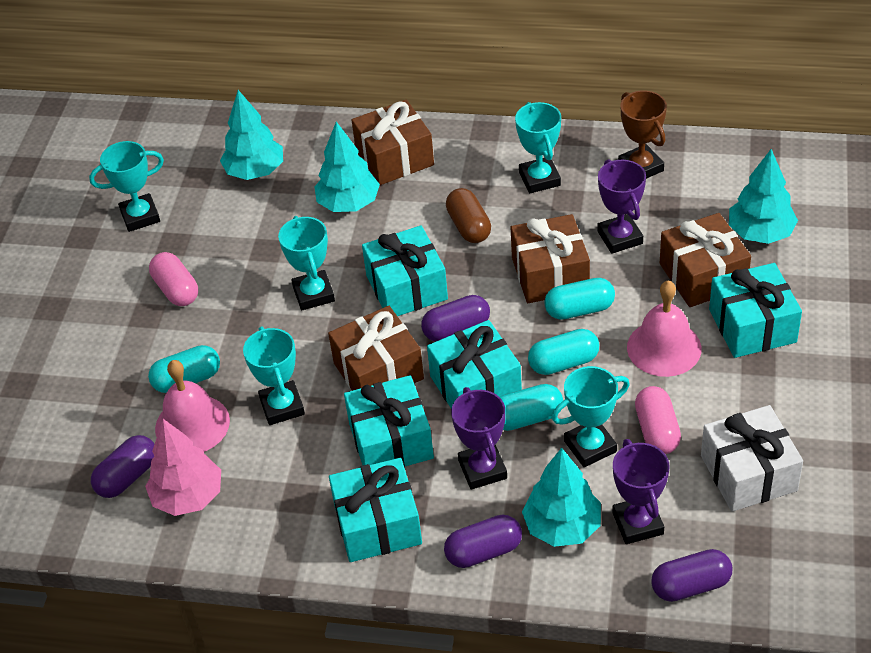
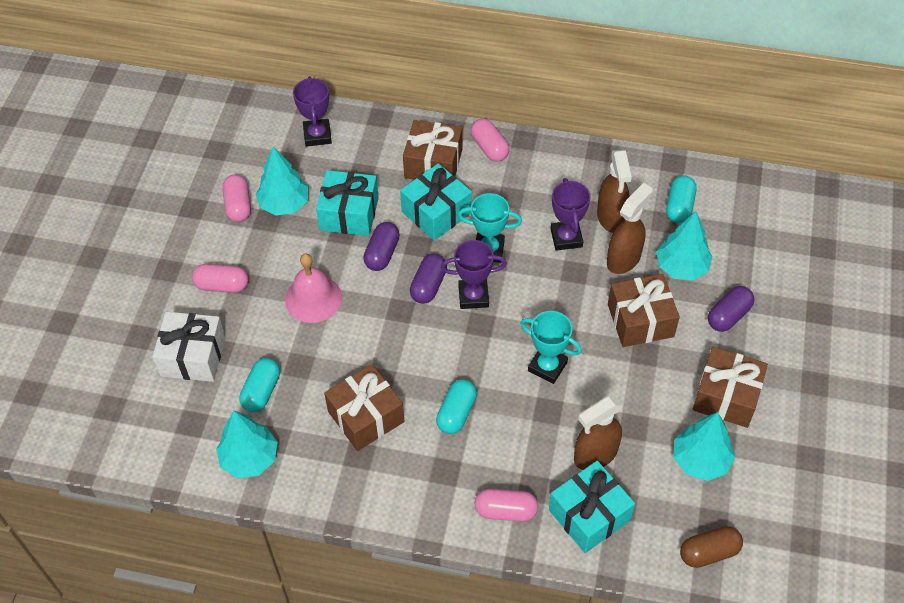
brown spray bottle: 0 -> 3
brown trophy: 1 -> 0
pink bell: 2 -> 1
pink capsule: 2 -> 4
pink tree: 1 -> 0
purple capsule: 4 -> 3
turquoise capsule: 4 -> 3
turquoise gift: 5 -> 3
turquoise trophy: 5 -> 2

